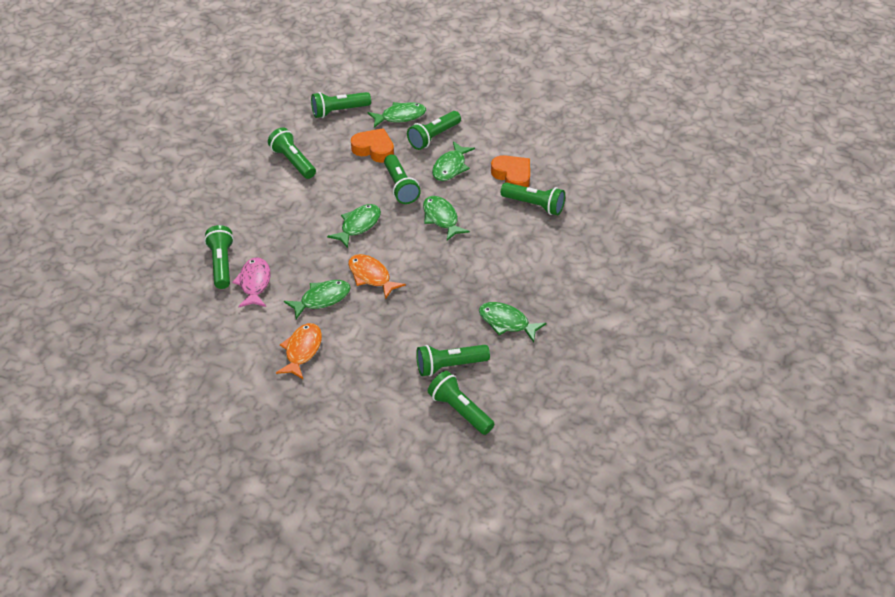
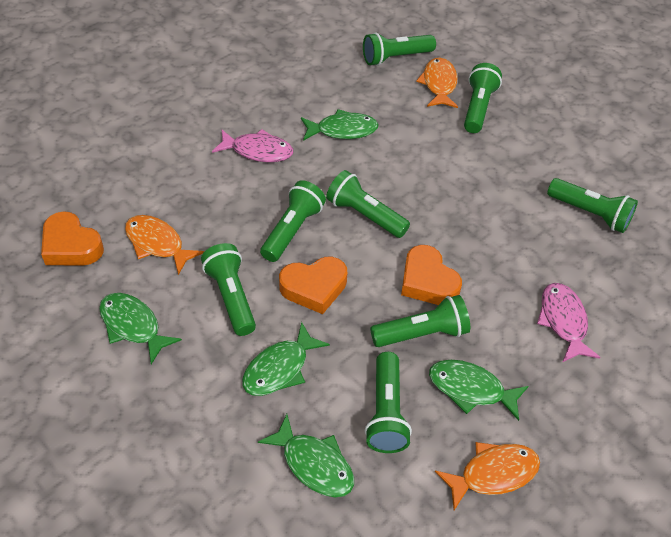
green fish: 6 -> 5
orange fish: 2 -> 3
orange heart: 2 -> 3
pink fish: 1 -> 2

